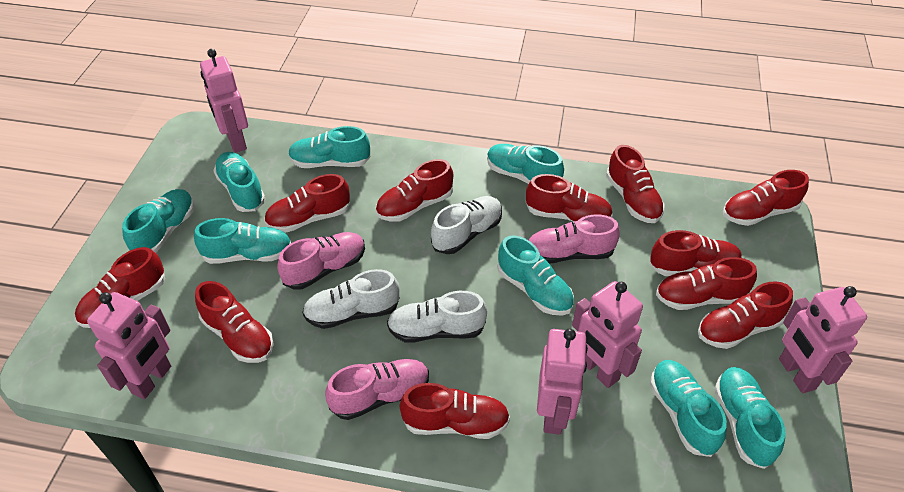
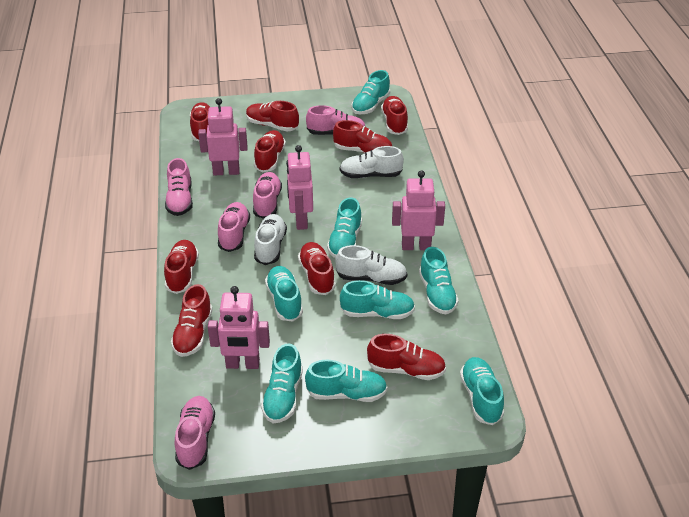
pink robot: 5 -> 4
pink shoe: 3 -> 5
red shoe: 11 -> 9

